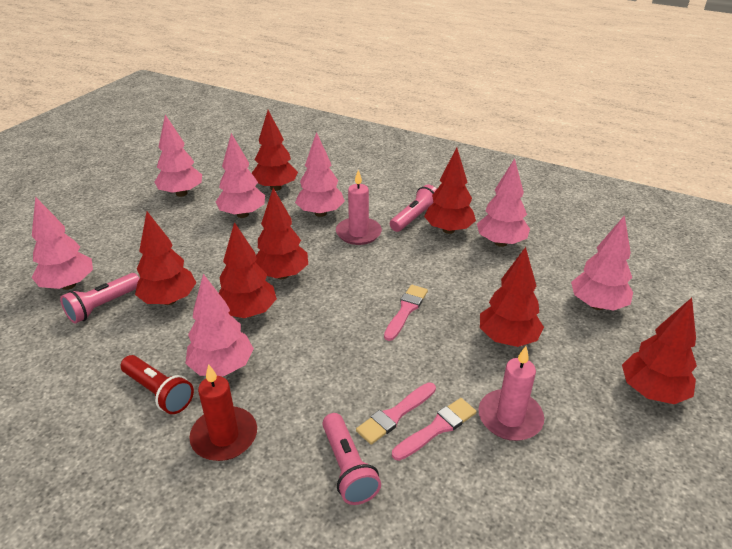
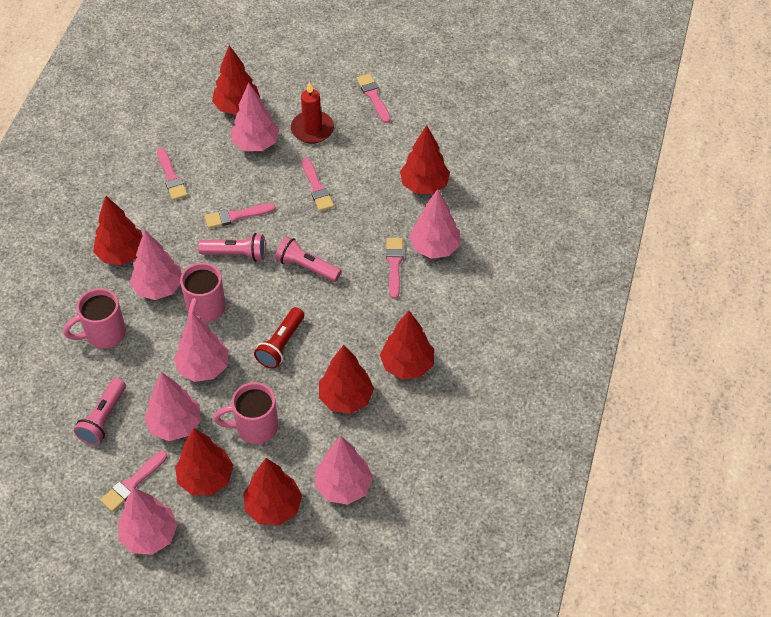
pink brush: 3 -> 6
pink candle: 2 -> 0
pink mug: 0 -> 3

